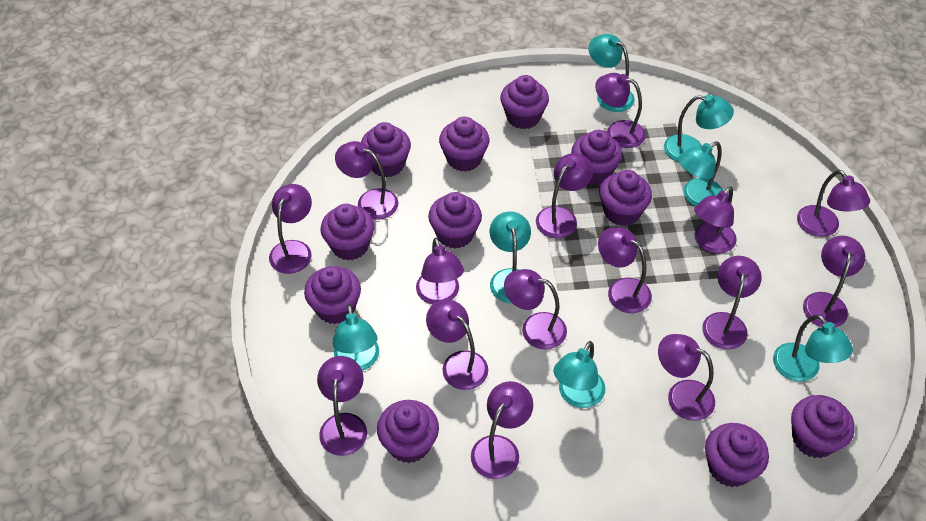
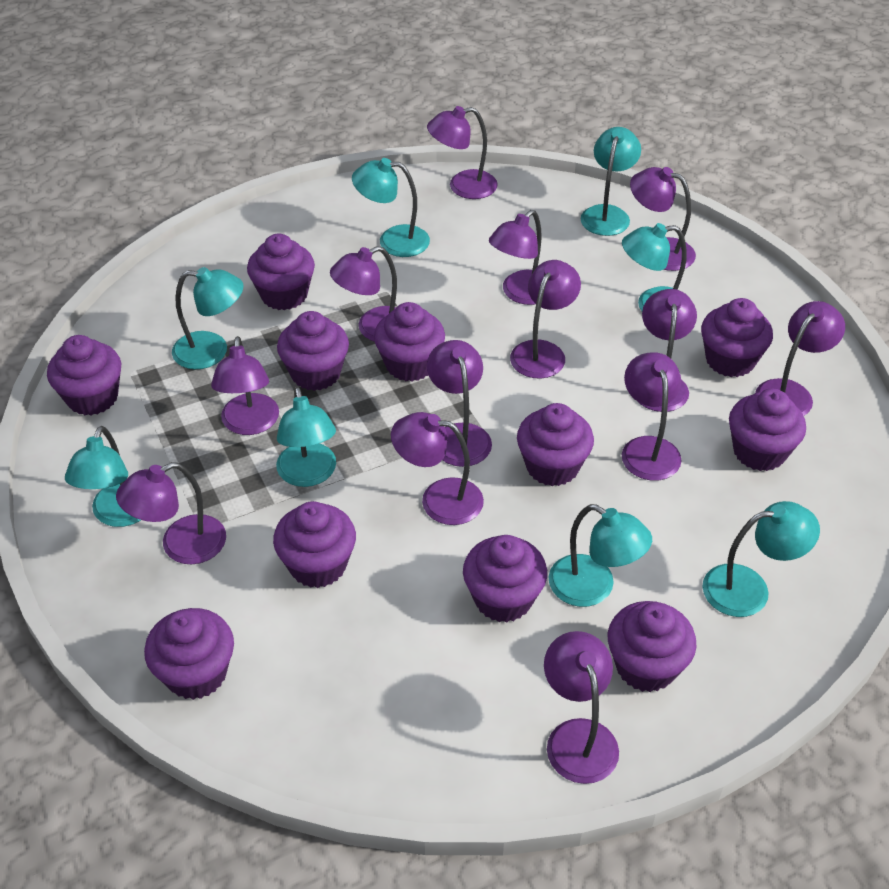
purple lamp: 15 -> 13
turquoise lamp: 7 -> 8

